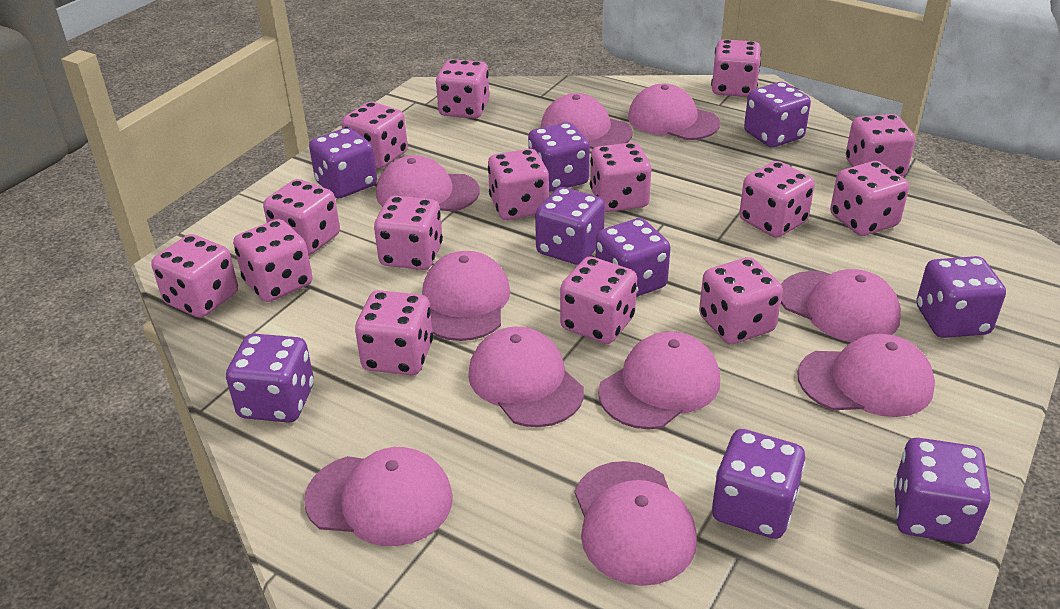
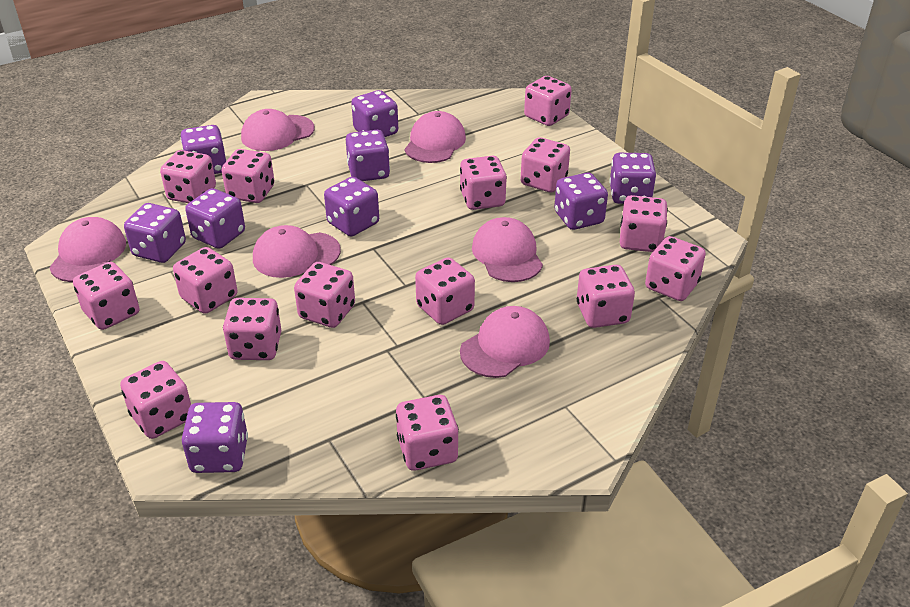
pink cap: 10 -> 6

